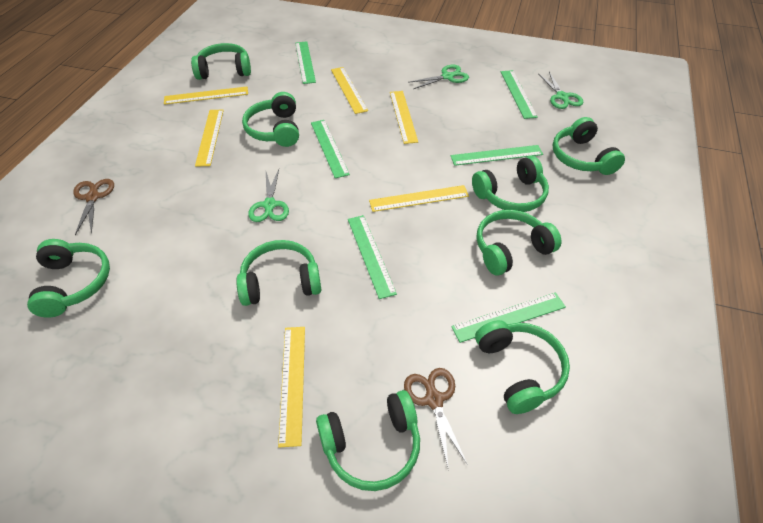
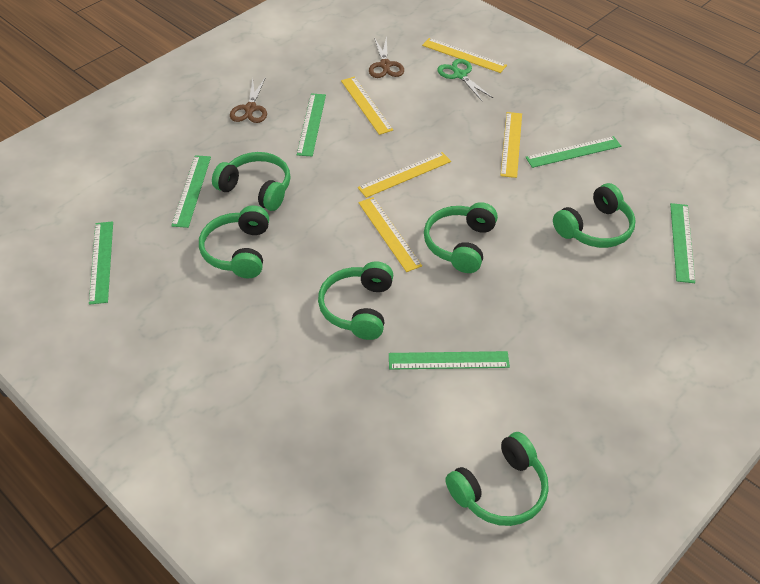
green headphones: 9 -> 6
green scissors: 3 -> 1
yellow ruler: 6 -> 5

